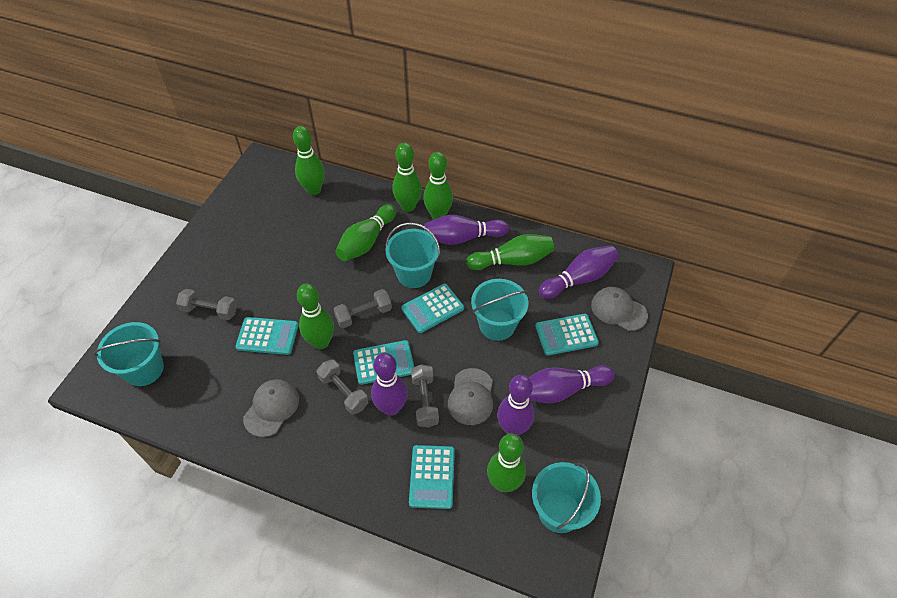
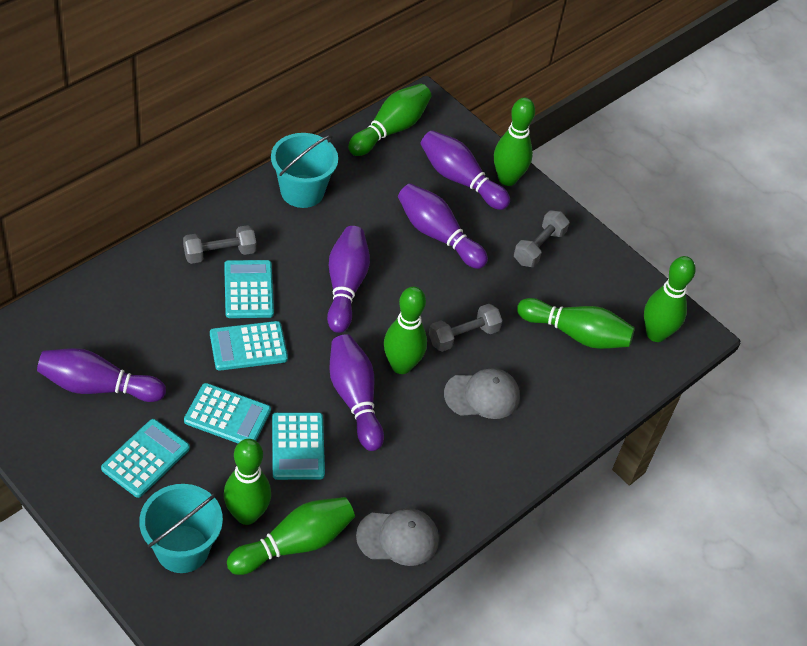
grey cap: 3 -> 2
grey dumbbell: 4 -> 3
turquoise bucket: 4 -> 2

